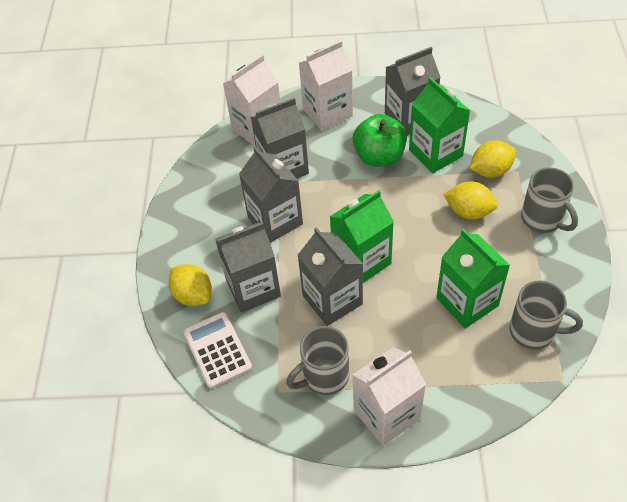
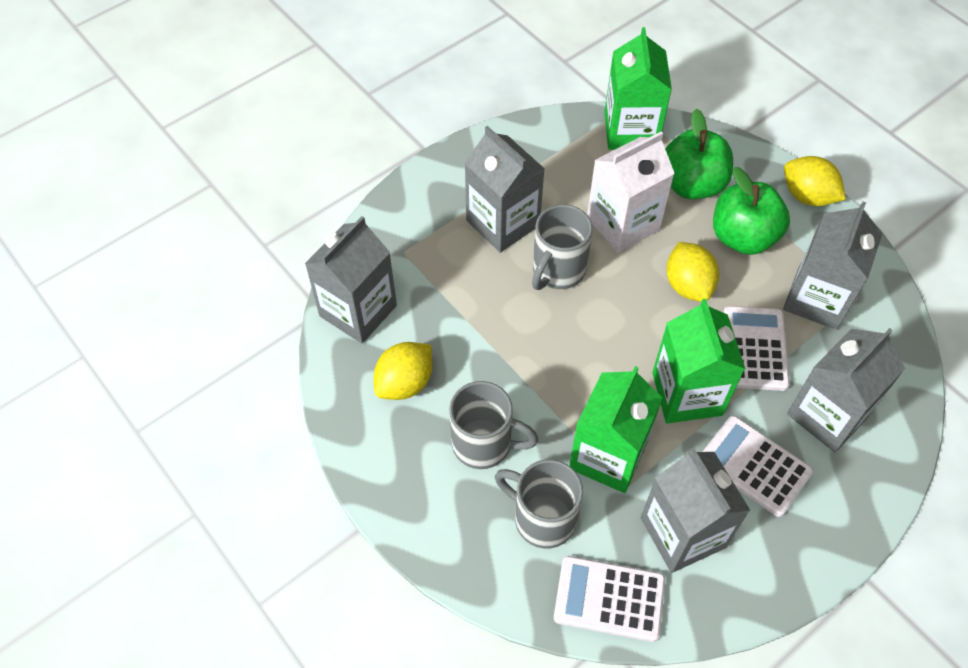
green apple: 1 -> 2
white calculator: 1 -> 3
white carton: 3 -> 1

